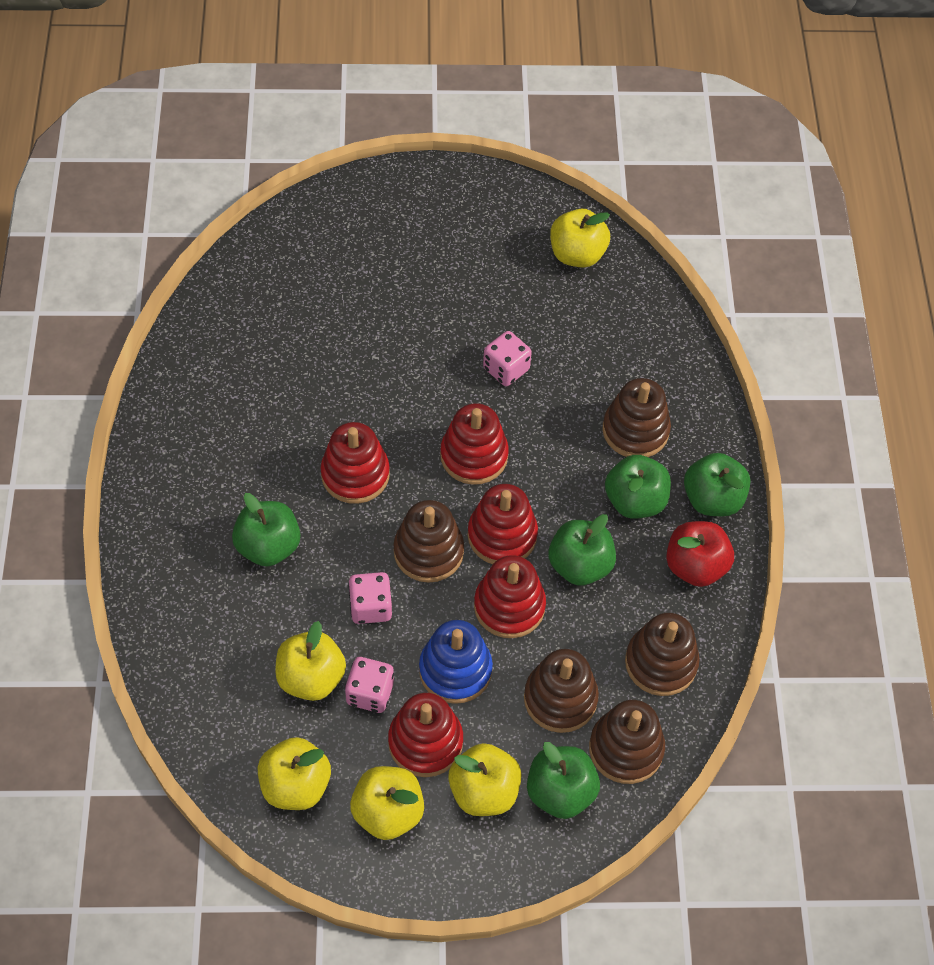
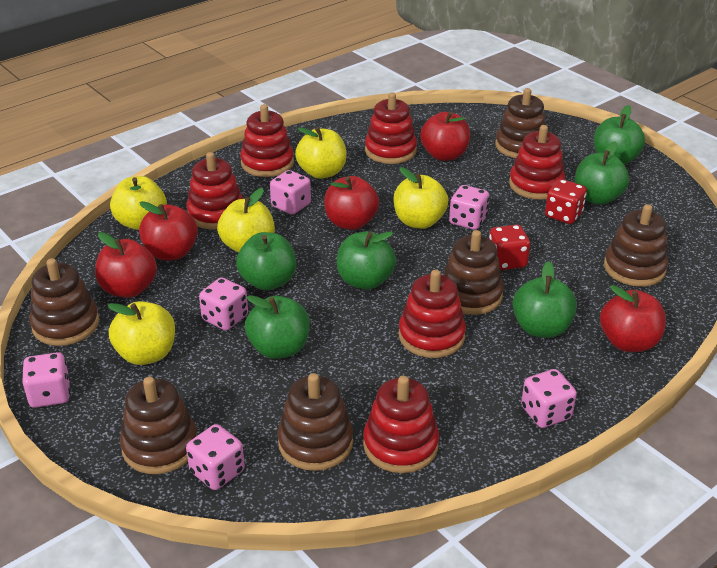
blue stacking toy: 1 -> 0
brown stacking toy: 5 -> 6
green apple: 5 -> 6
pink dice: 3 -> 6
red apple: 1 -> 5
red dice: 0 -> 2
red stacking toy: 5 -> 6

